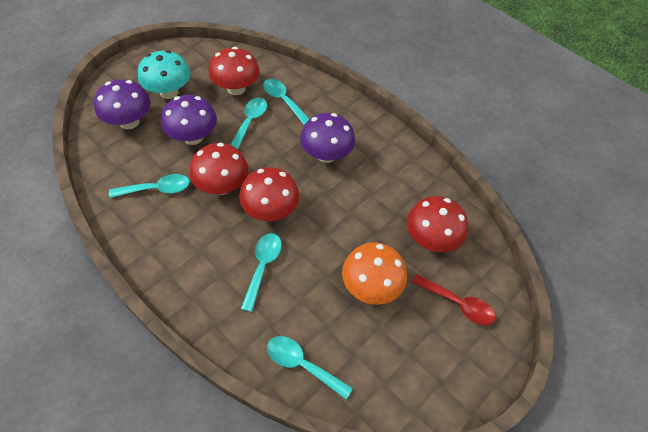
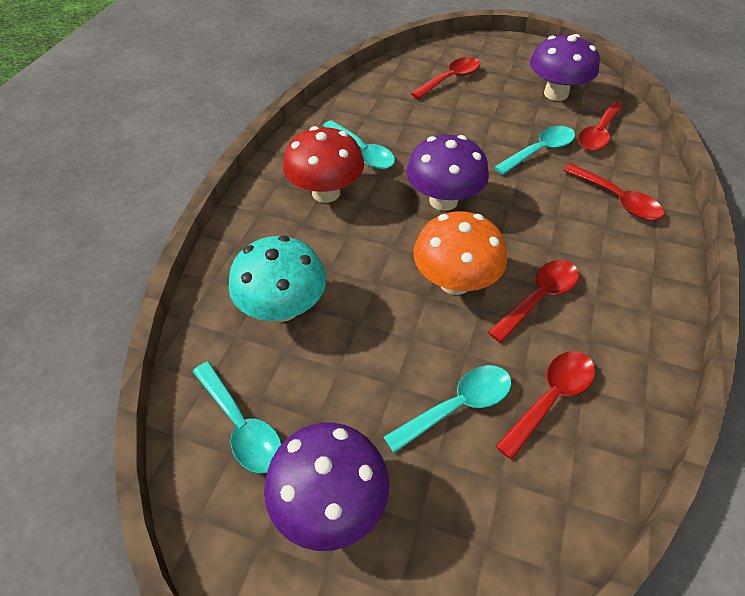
red mushroom: 4 -> 1
red spoon: 1 -> 5
turquoise spoon: 5 -> 4

